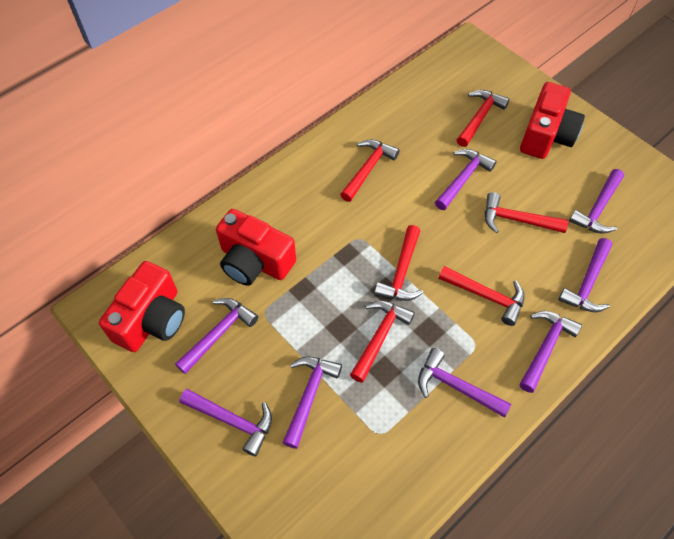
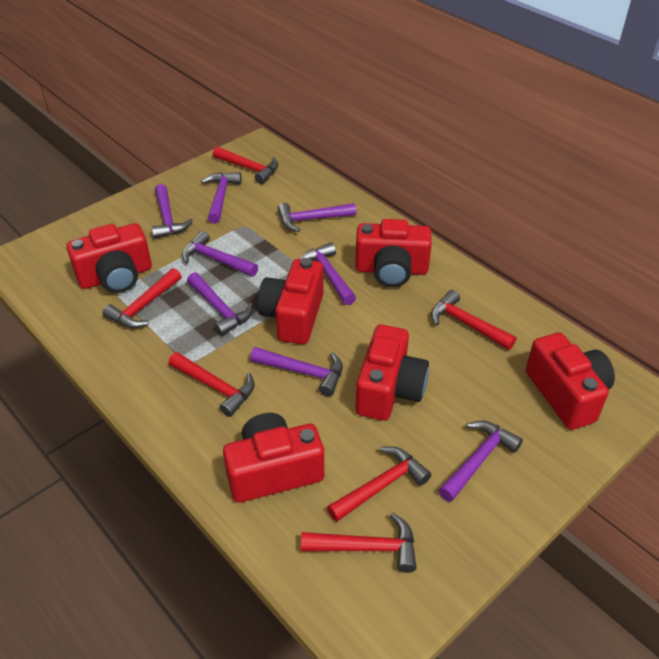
red camera: 3 -> 6

